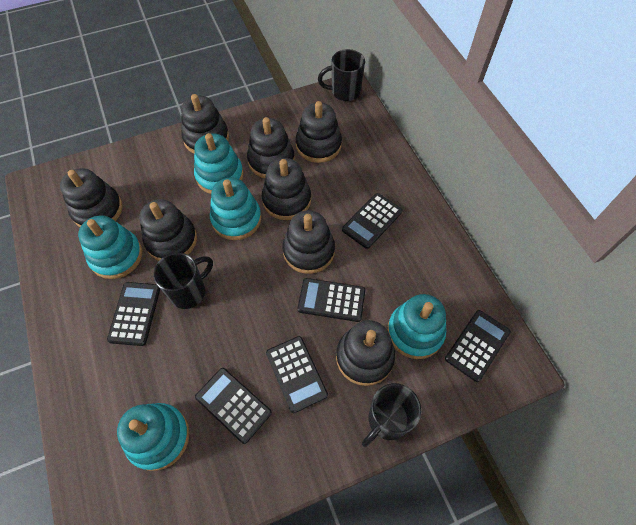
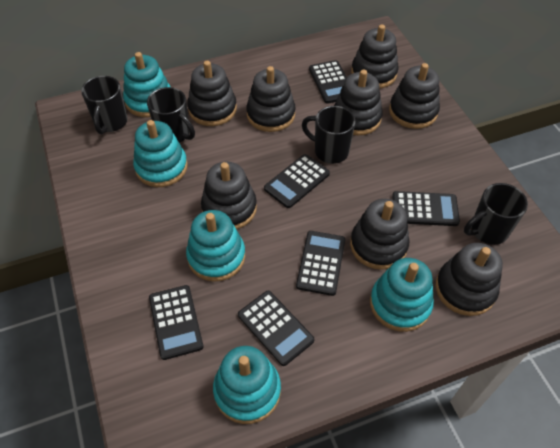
black mug: 3 -> 4

